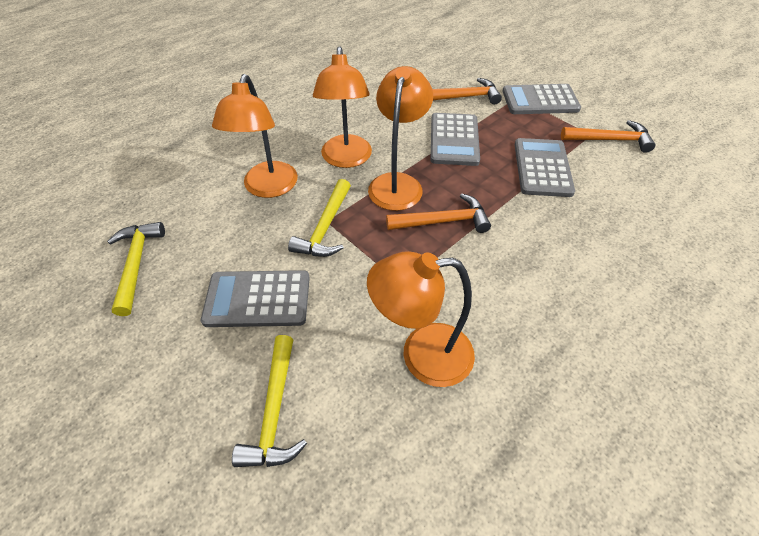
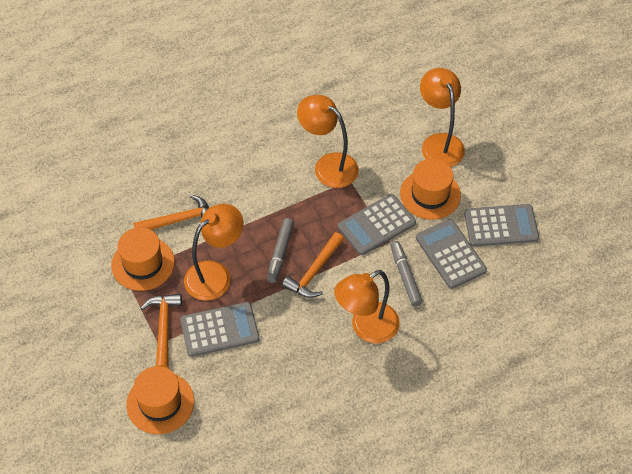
grey marker: 0 -> 2
orange hat: 0 -> 3
yellow hammer: 3 -> 0

